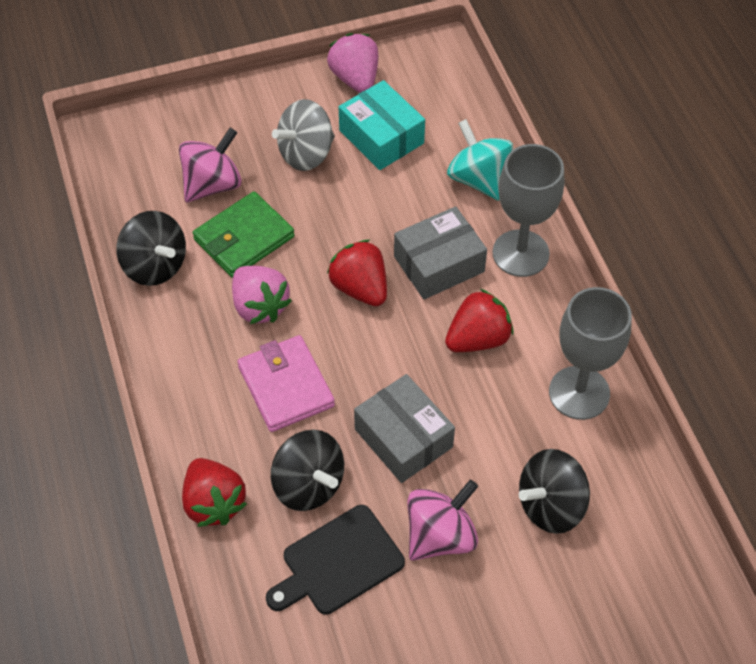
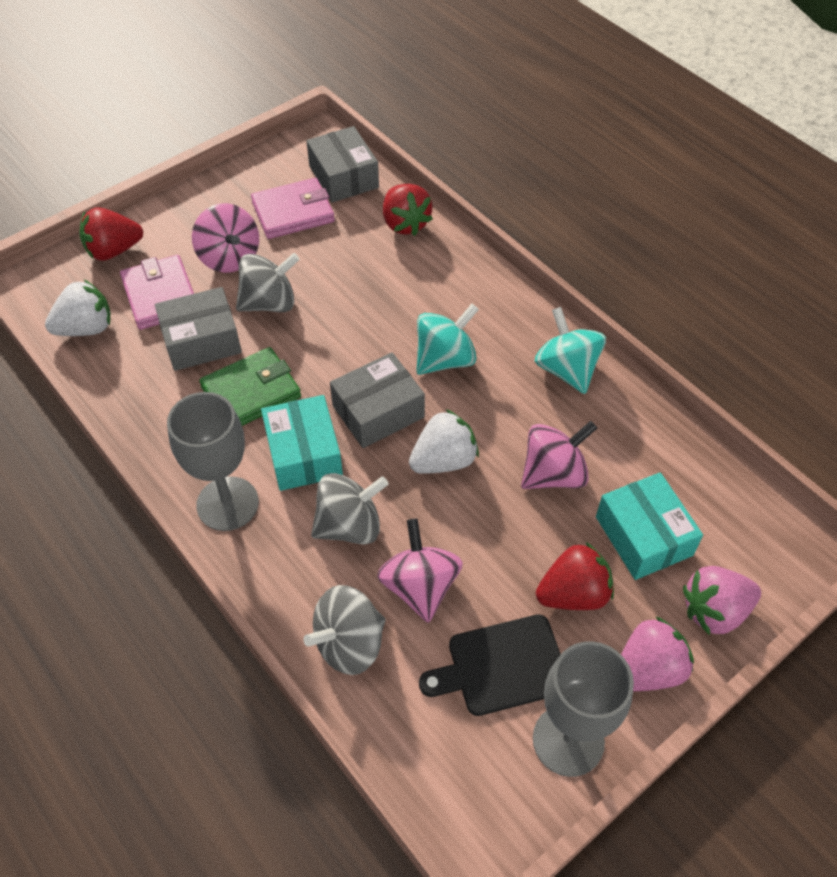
black spinning top: 3 -> 0
grey box: 2 -> 3
grey spinning top: 1 -> 3
pink spinning top: 2 -> 3
pink wallet: 1 -> 2
turquoise box: 1 -> 2
turquoise spinning top: 1 -> 2
white strawberry: 0 -> 2

